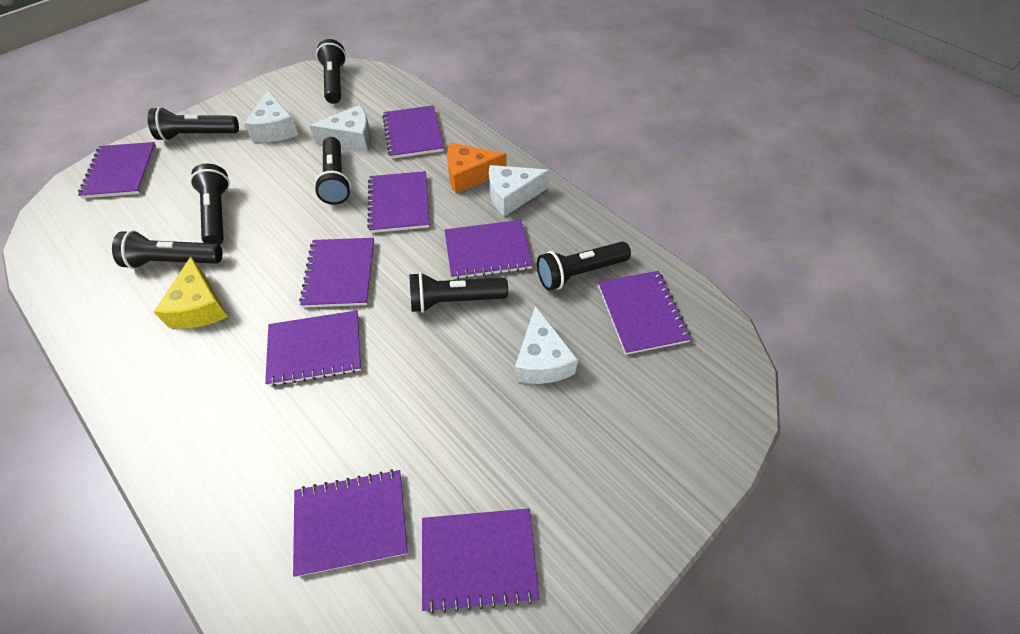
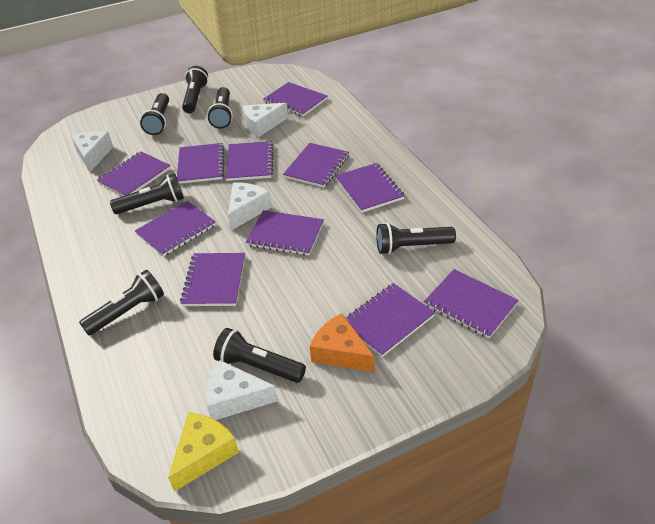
purple notebook: 9 -> 11

